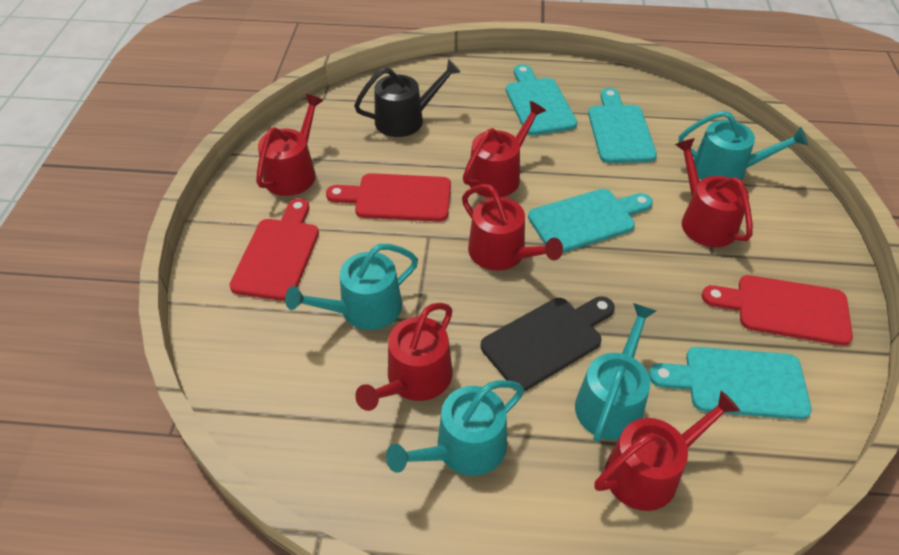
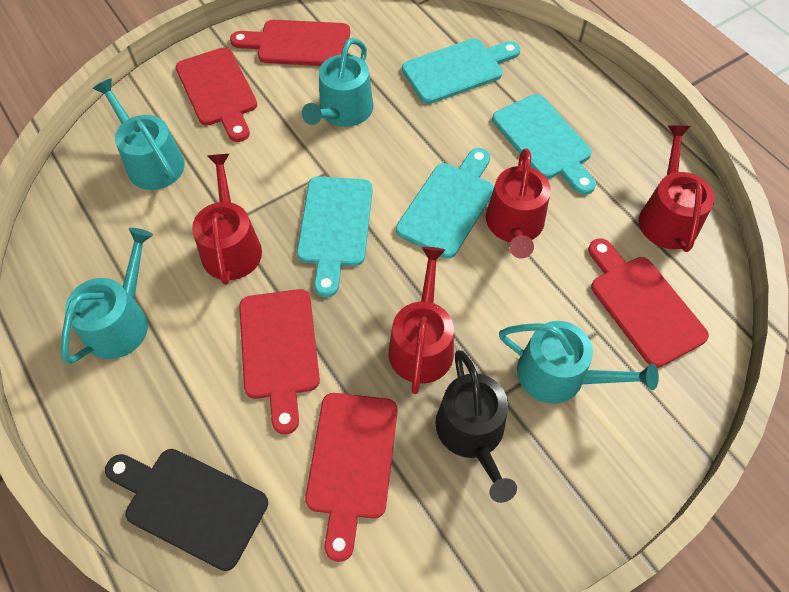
red cutting board: 3 -> 5
red watering can: 6 -> 4

